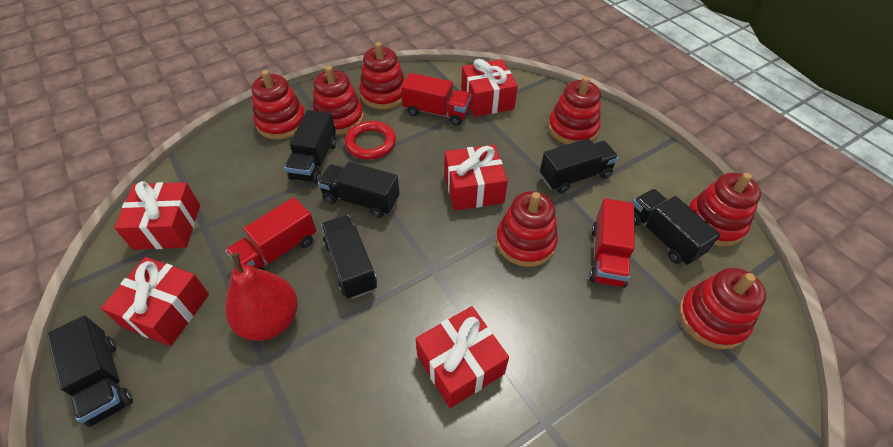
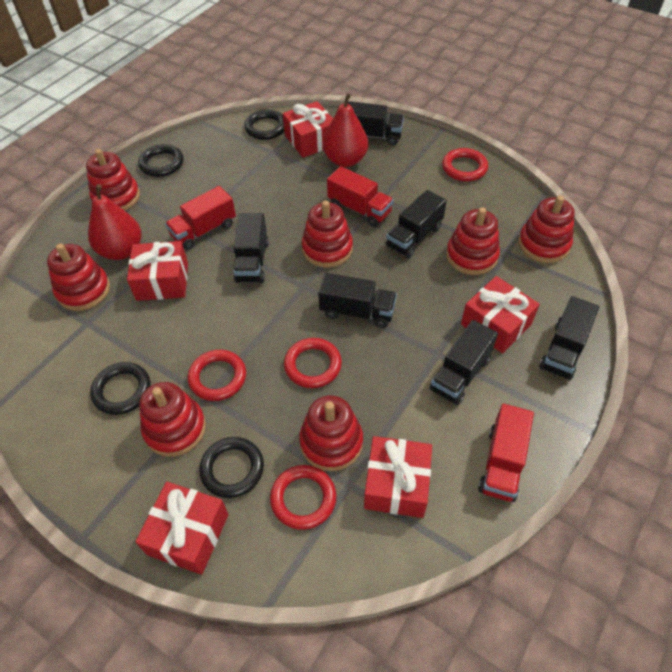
black ring: 0 -> 4
red pear: 1 -> 2
red ring: 1 -> 4

